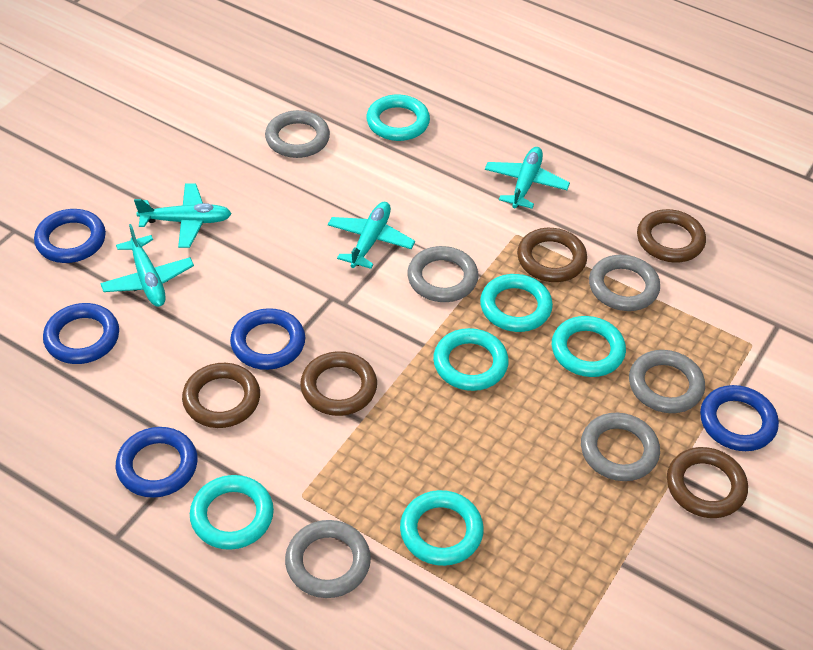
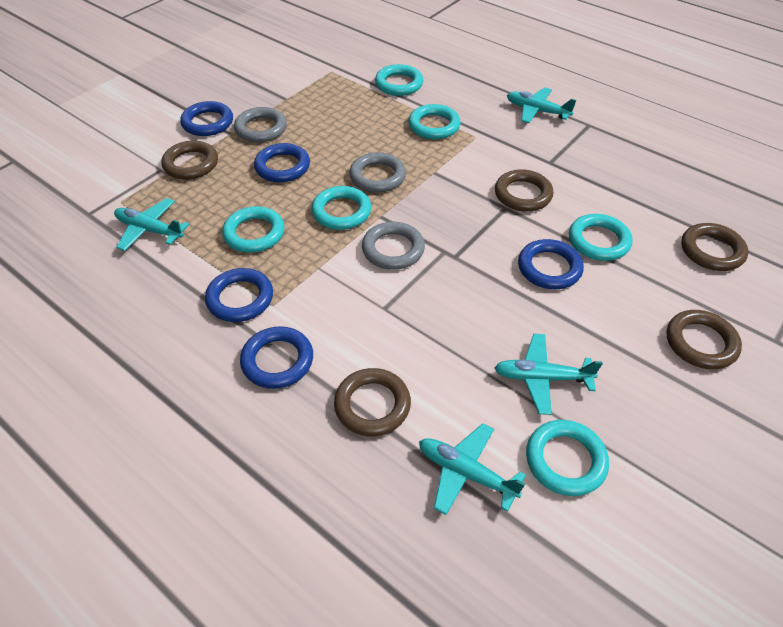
grey ring: 6 -> 3

